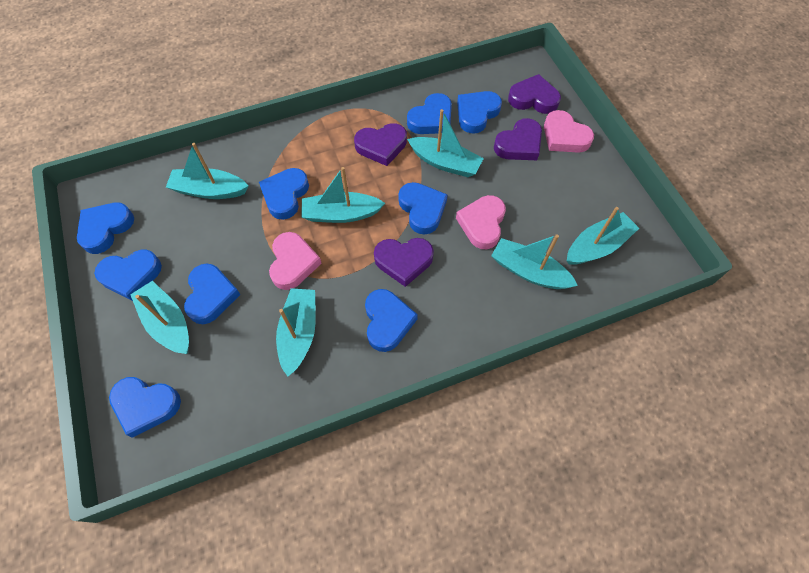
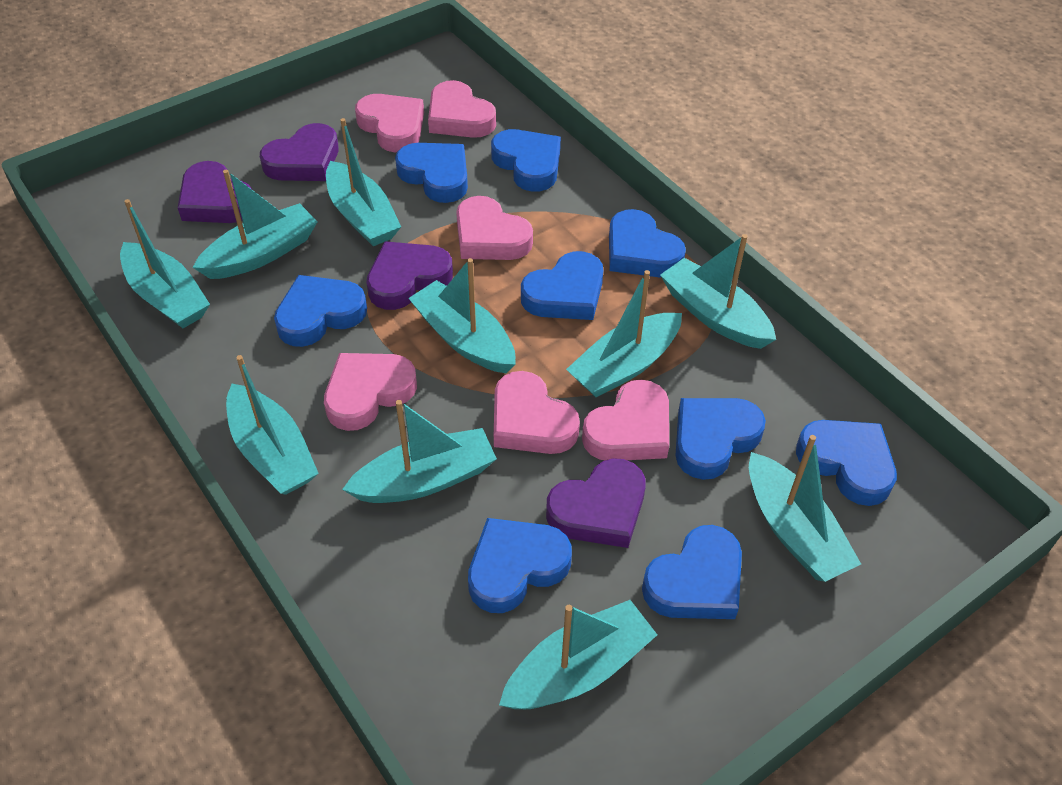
pink heart: 3 -> 6
turquoise boat: 7 -> 10

